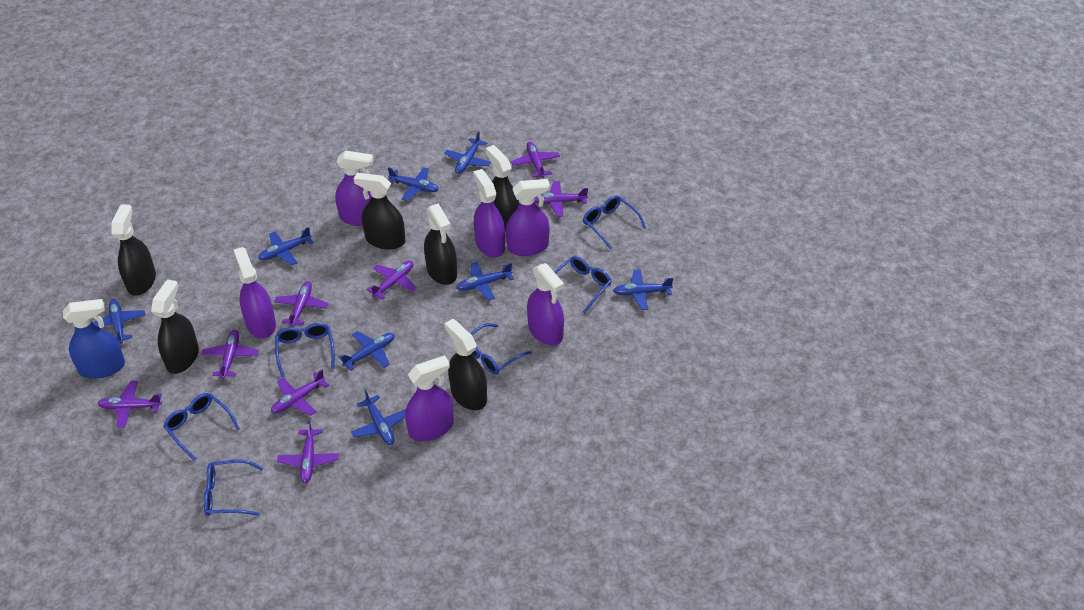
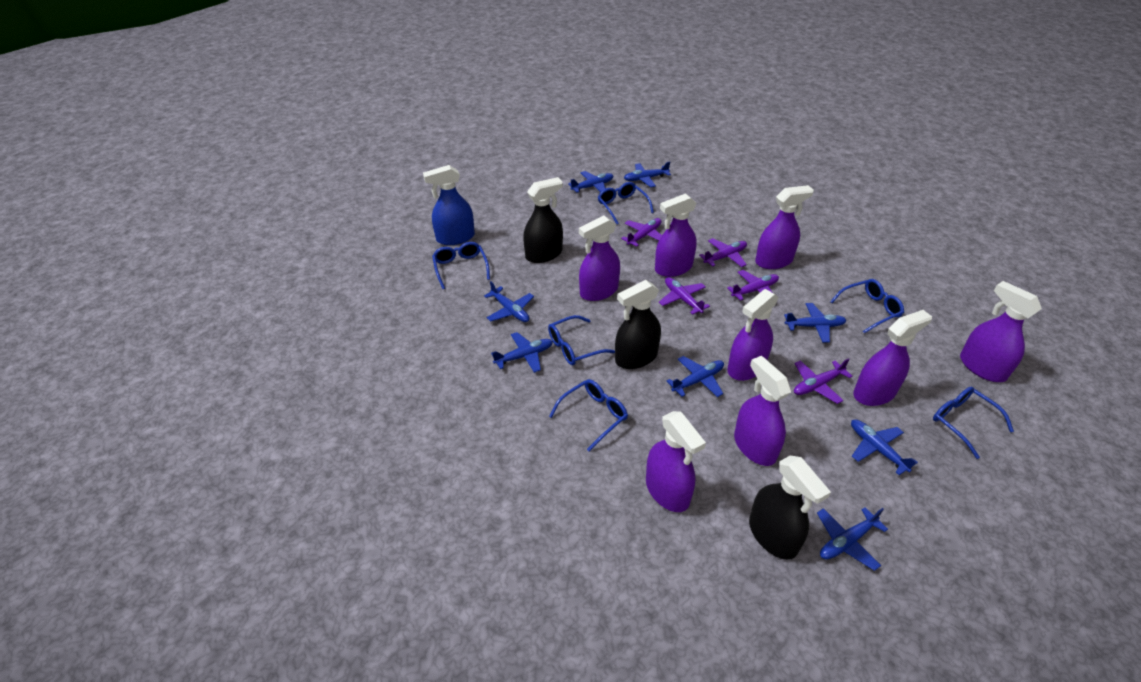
black spray bottle: 6 -> 3
purple plane: 8 -> 5
purple spray bottle: 6 -> 8

